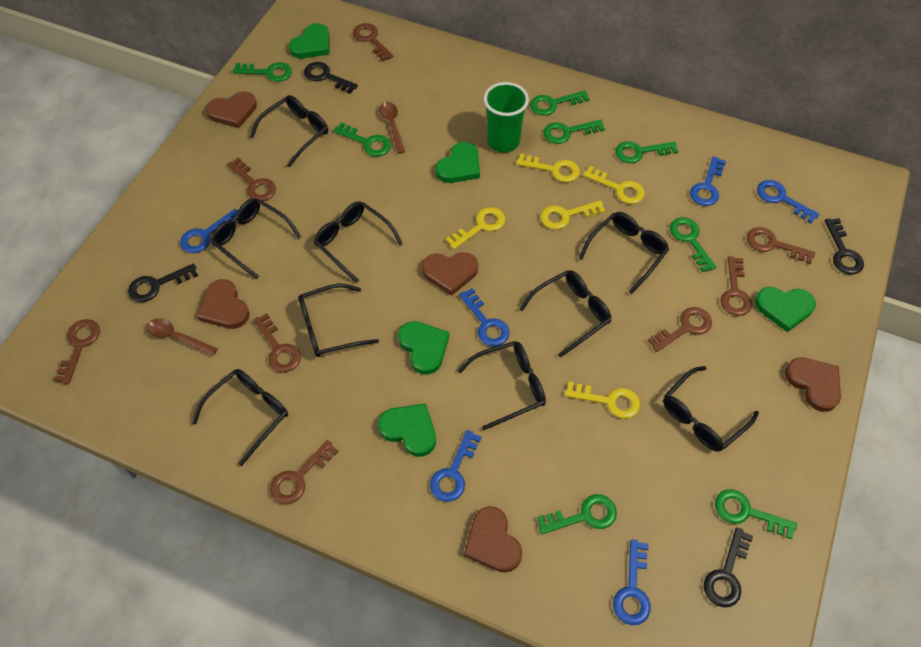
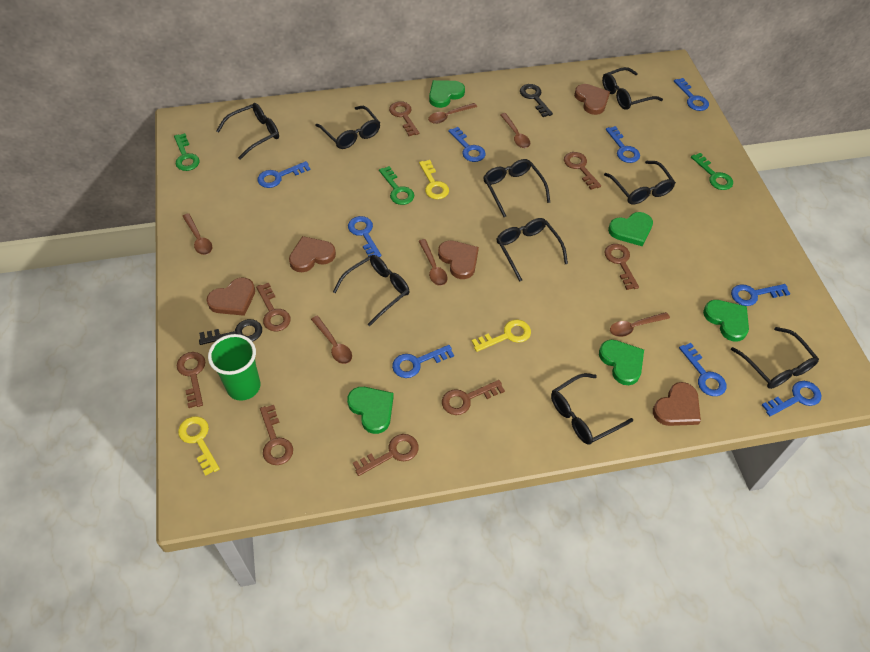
black key: 4 -> 2
blue key: 6 -> 9
brown spoon: 2 -> 6
green key: 8 -> 3
yellow key: 5 -> 3

